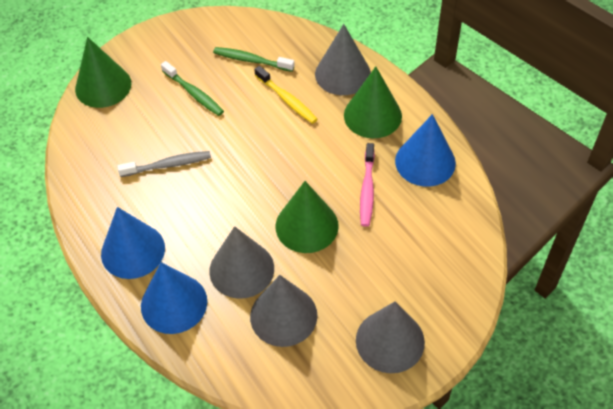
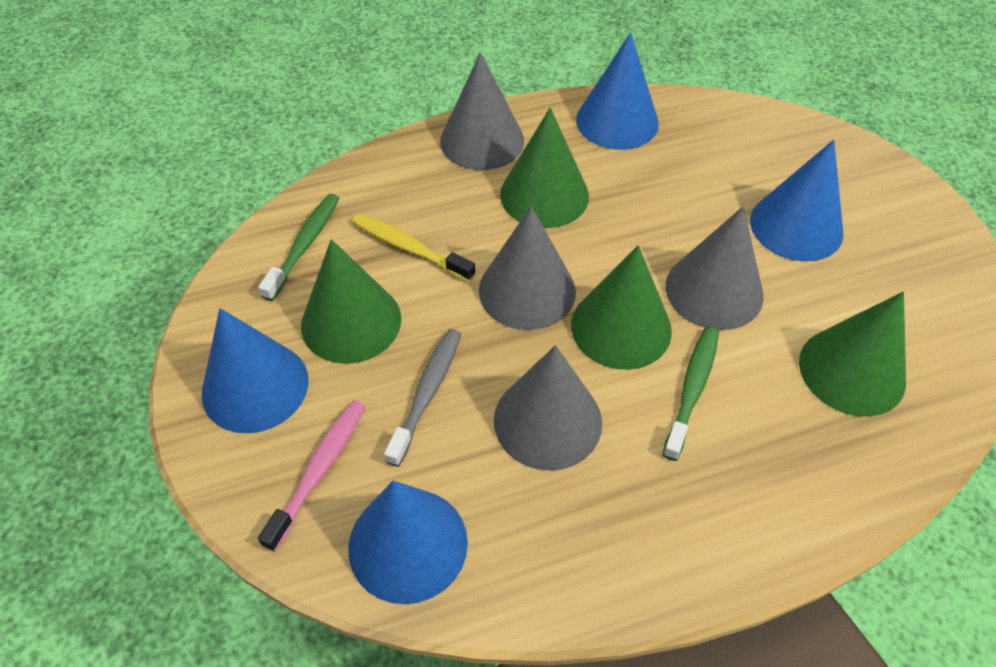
blue cone: 3 -> 4
green cone: 3 -> 4

